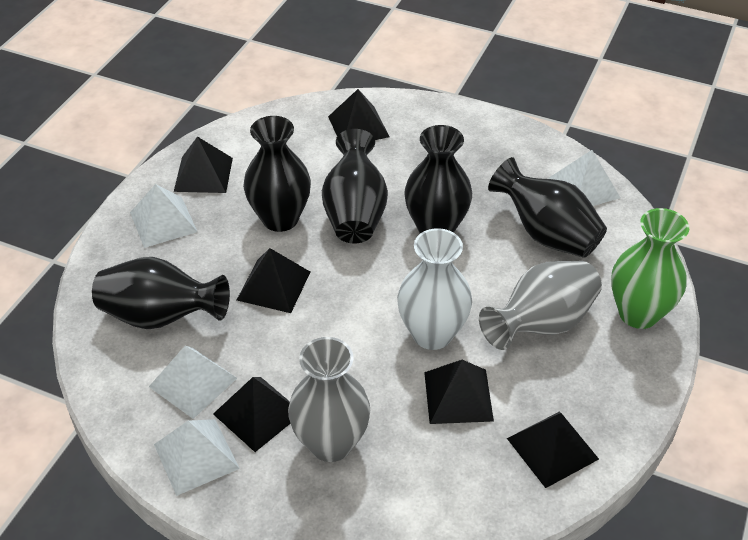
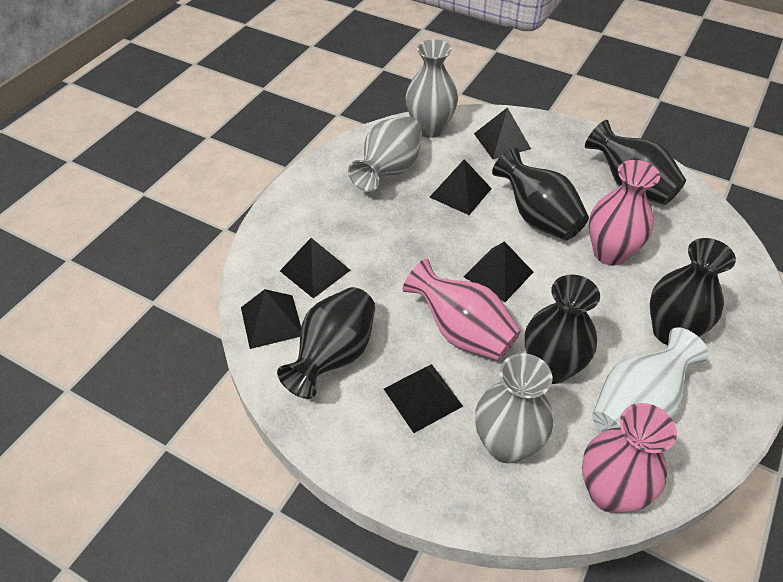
green vase: 1 -> 0
grey vase: 2 -> 3
pink vase: 0 -> 3
white pyramid: 4 -> 0

